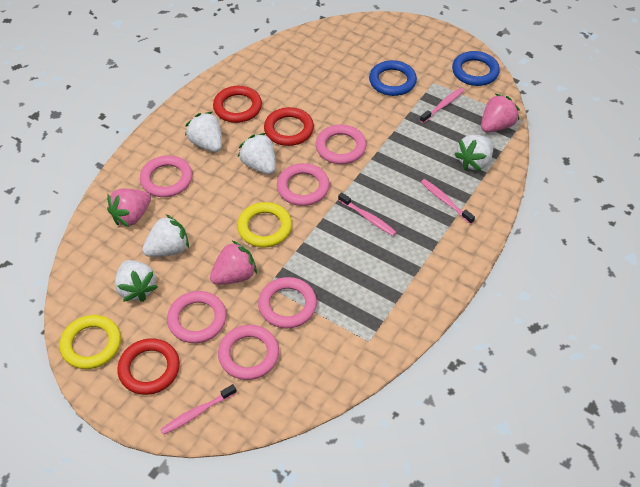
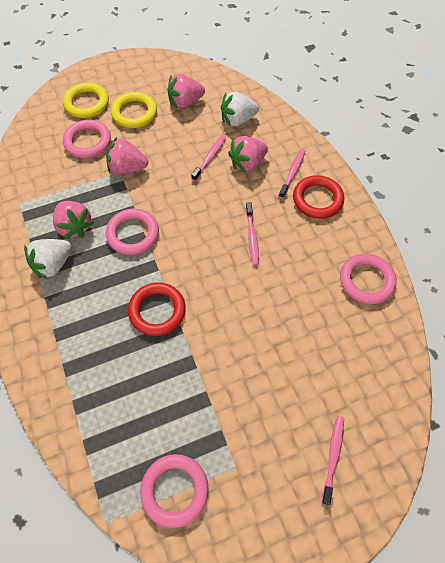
blue ring: 2 -> 0
pink ring: 6 -> 4
pink strawberry: 3 -> 4
red ring: 3 -> 2
white strawberry: 5 -> 2

